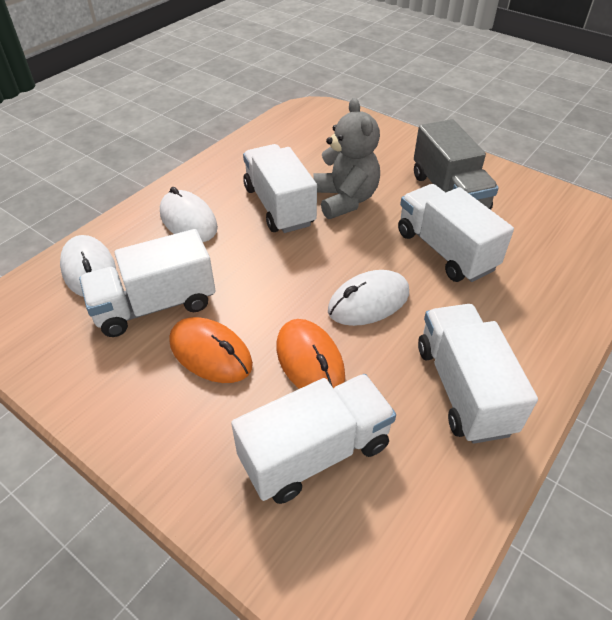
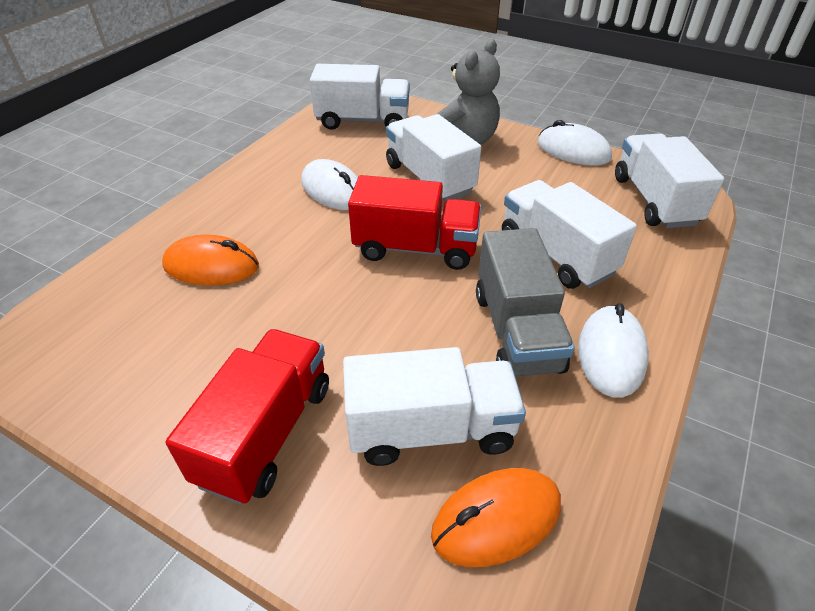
red truck: 0 -> 2

